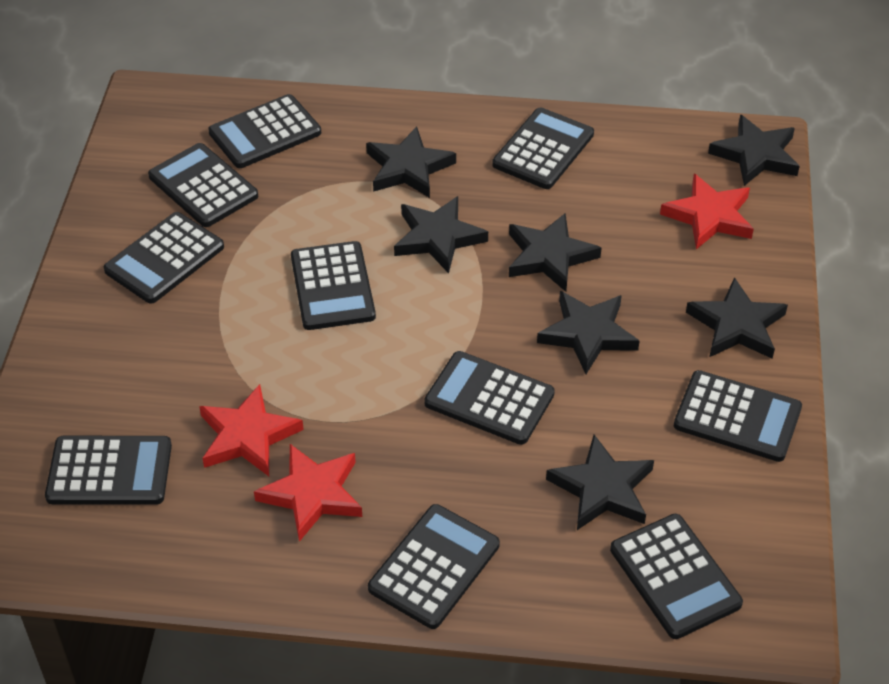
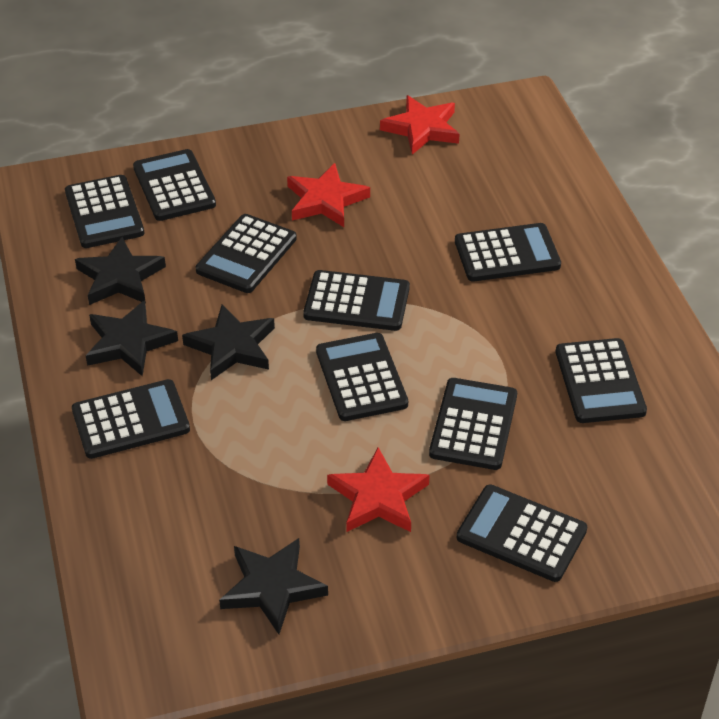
black star: 7 -> 4

